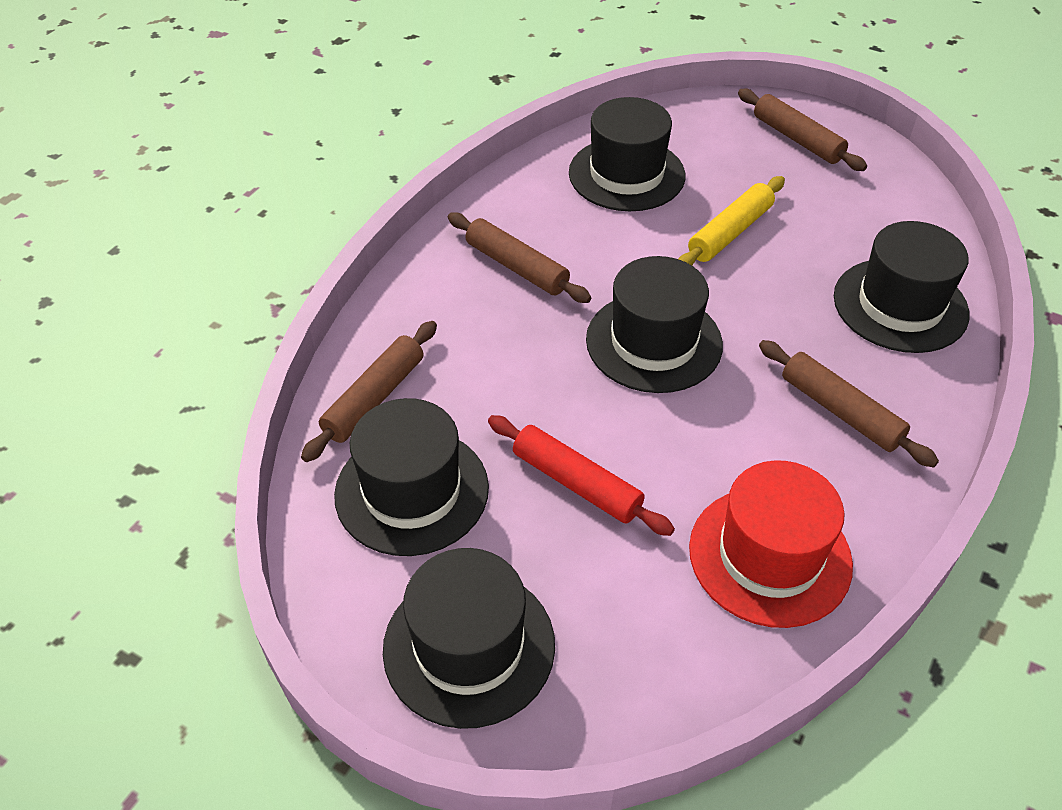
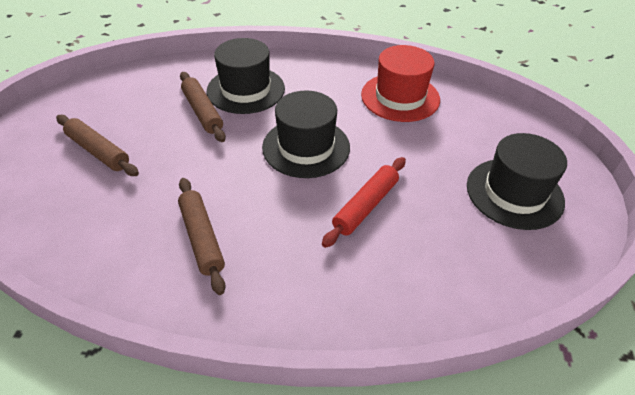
black hat: 5 -> 3
brown rolling pin: 4 -> 3
yellow rolling pin: 1 -> 0

